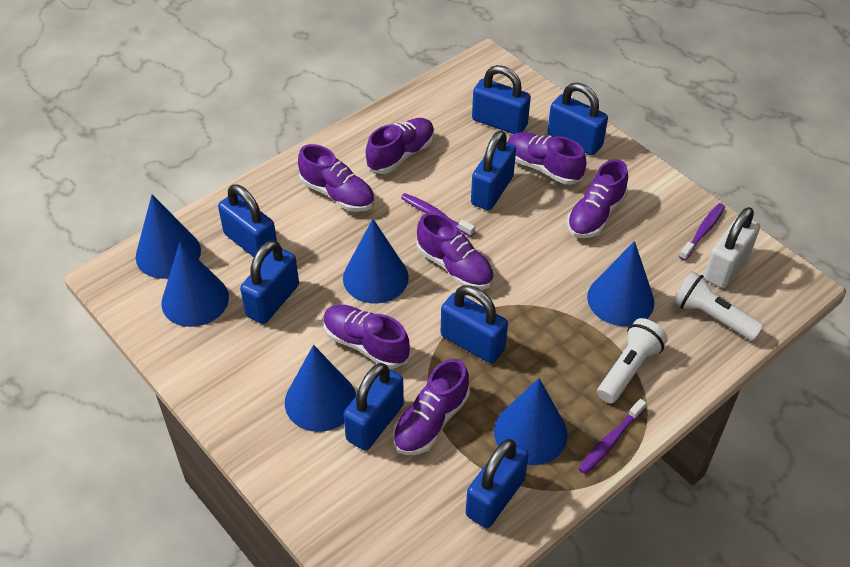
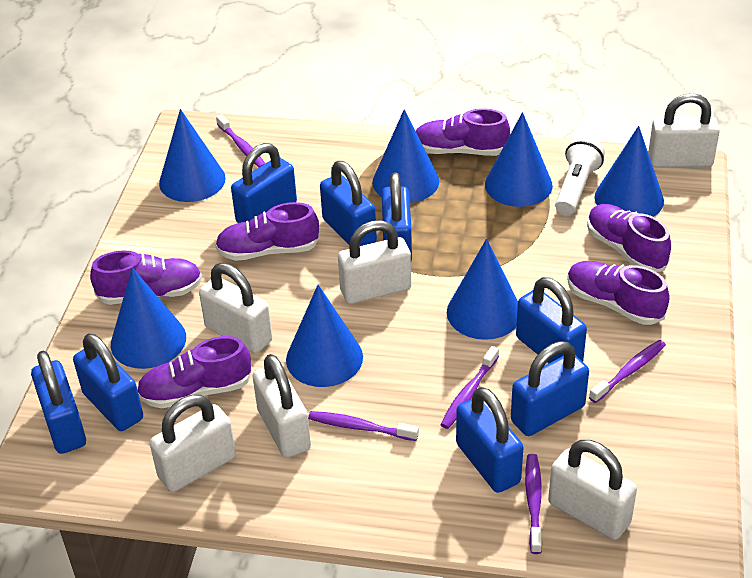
blue cone: 6 -> 7
purple shoe: 7 -> 6
purple toothbrush: 3 -> 5
white flashlight: 2 -> 1
white padlock: 1 -> 6

